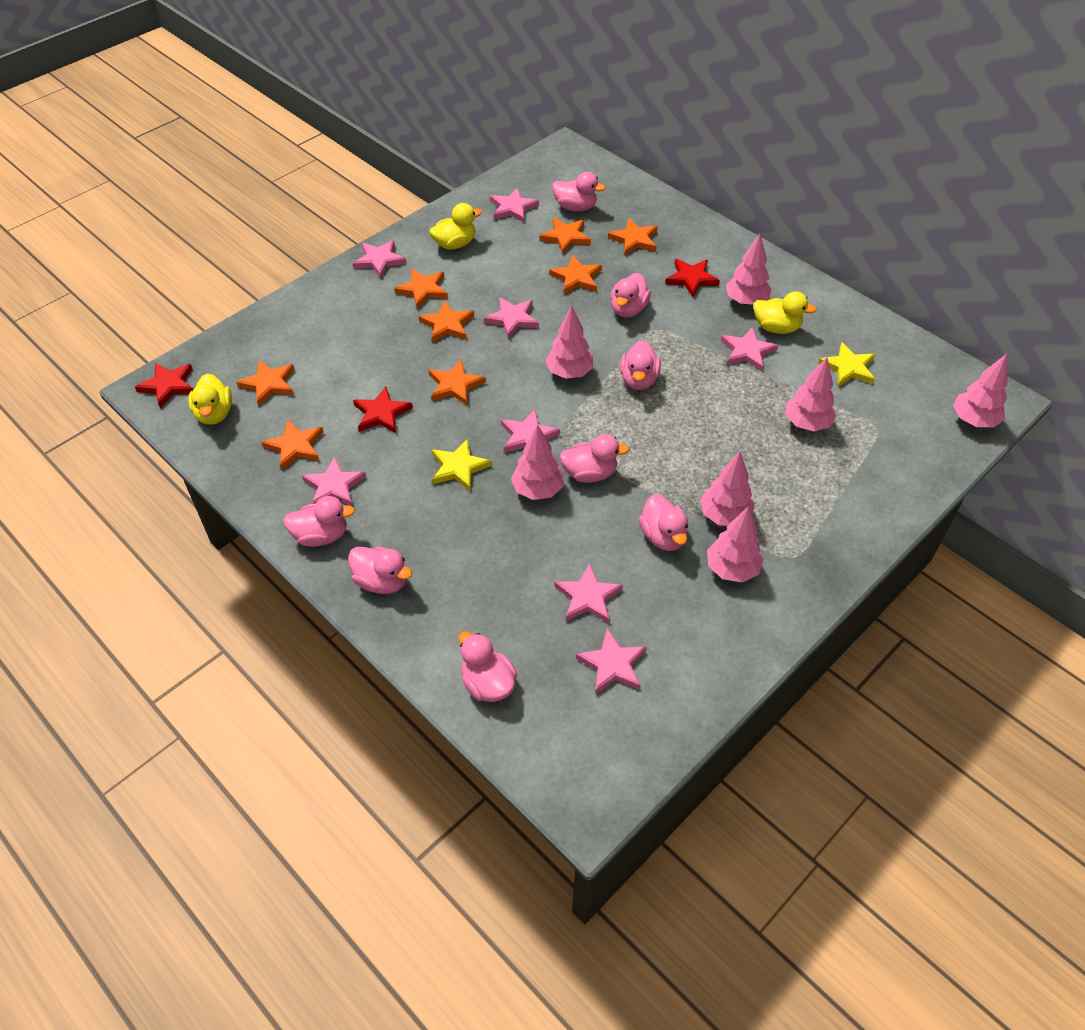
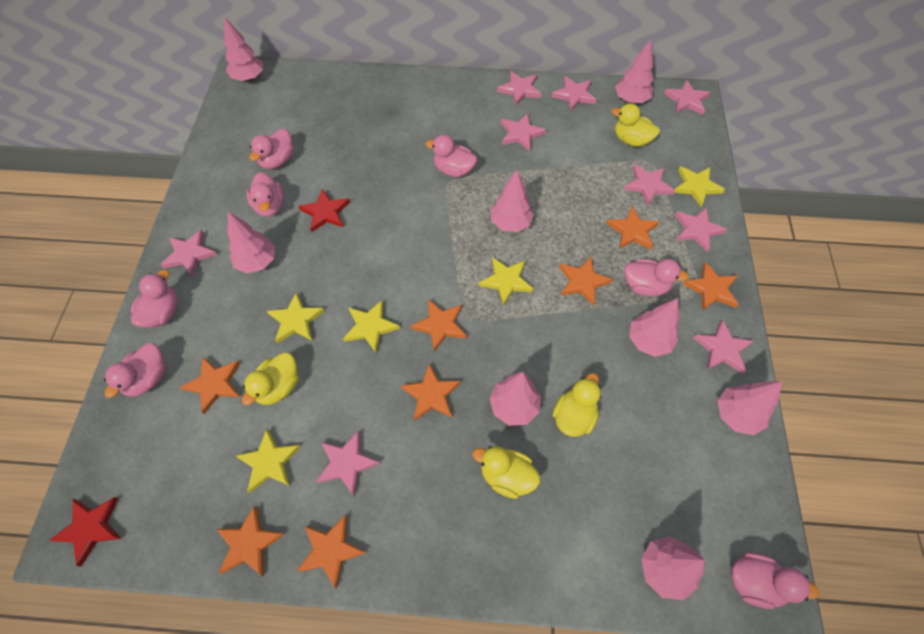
pink duck: 8 -> 7
pink star: 8 -> 9
pink tree: 7 -> 8
red star: 3 -> 2
yellow duck: 3 -> 4
yellow star: 2 -> 5

